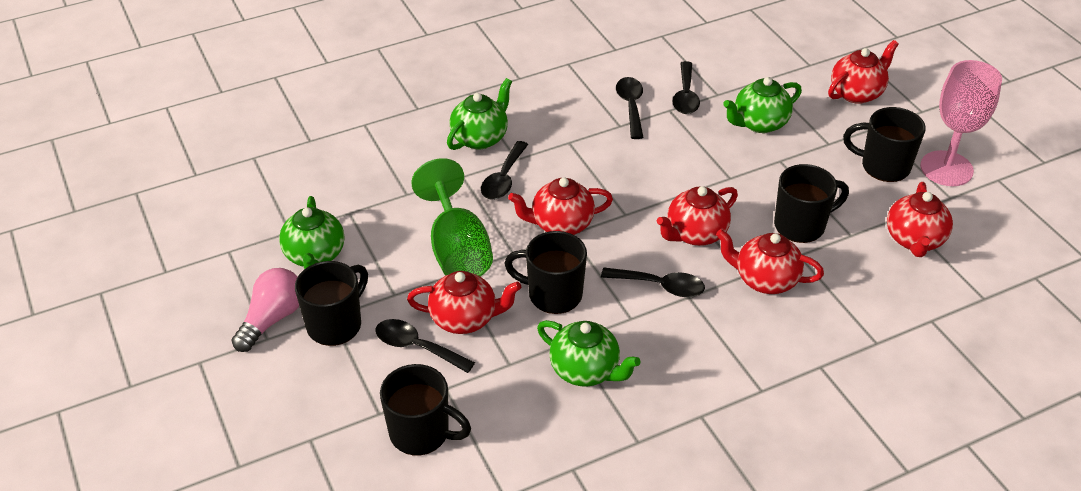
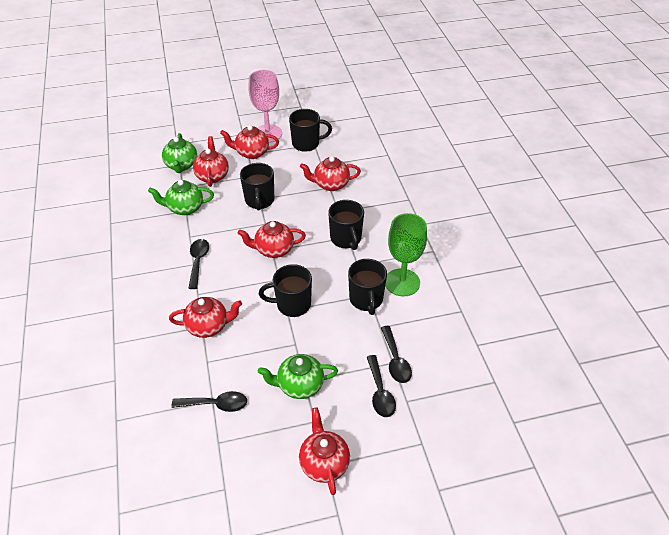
black spoon: 5 -> 4
green teapot: 4 -> 3
pink light bulb: 1 -> 0

